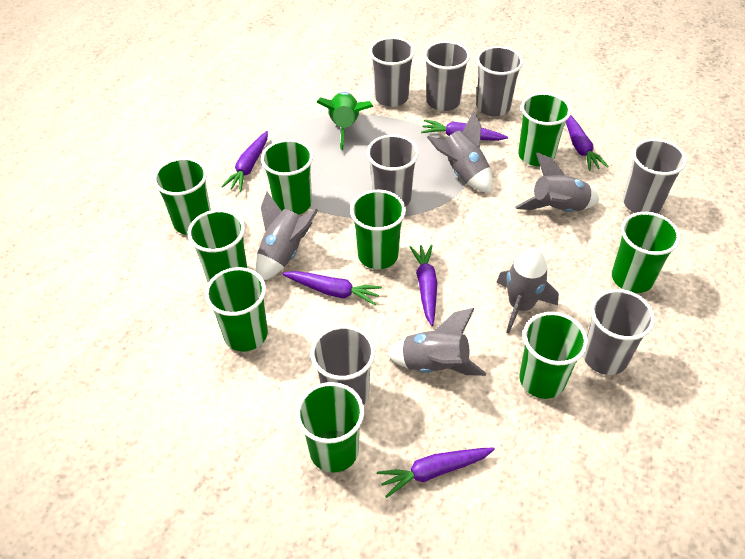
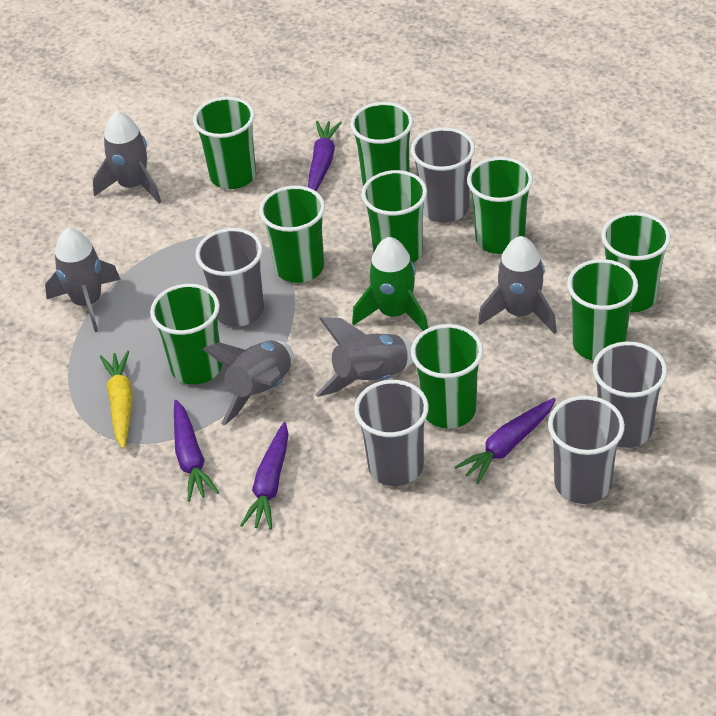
grey cup: 7 -> 5
purple carrot: 6 -> 4
yellow carrot: 0 -> 1

